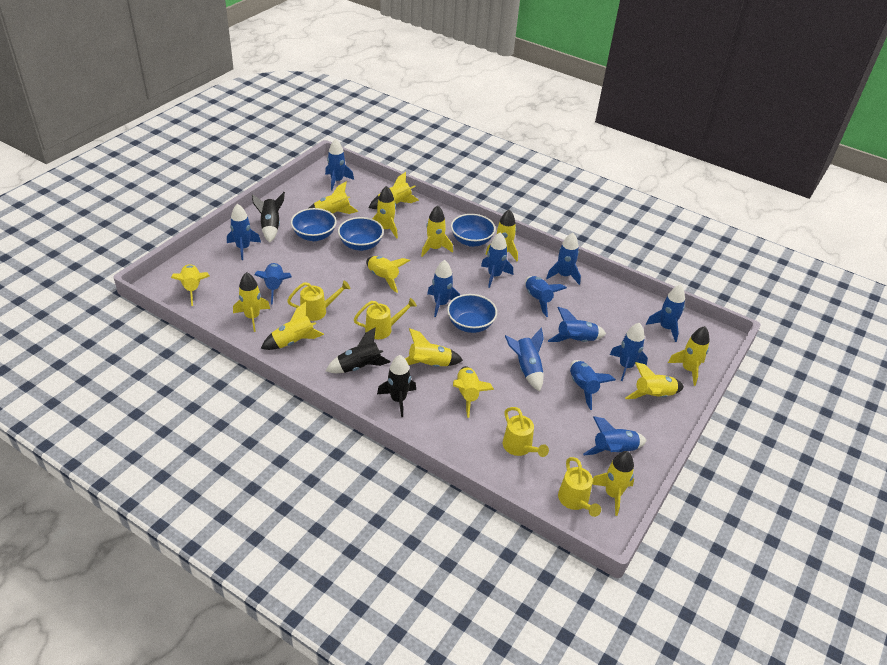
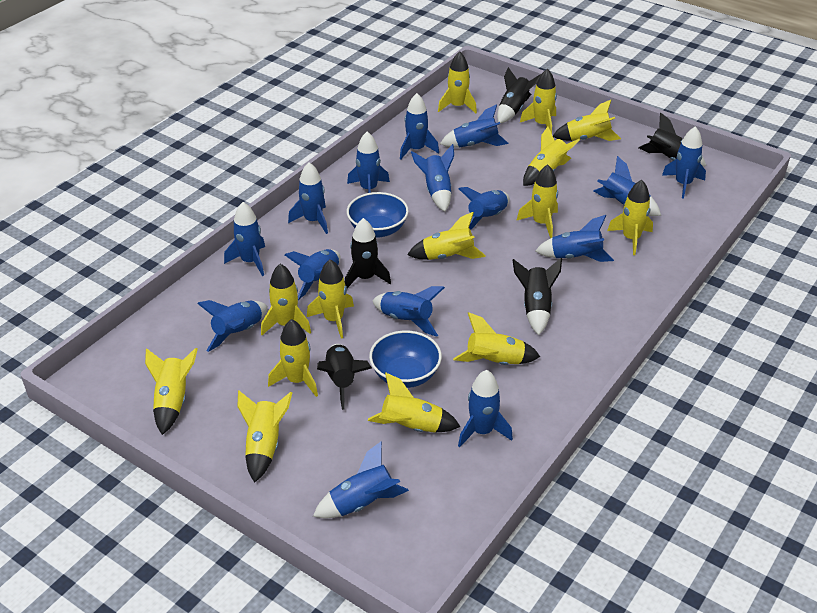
black rocket: 3 -> 5
blue bowl: 4 -> 2
blue rocket: 13 -> 15
yellow watering can: 4 -> 0

